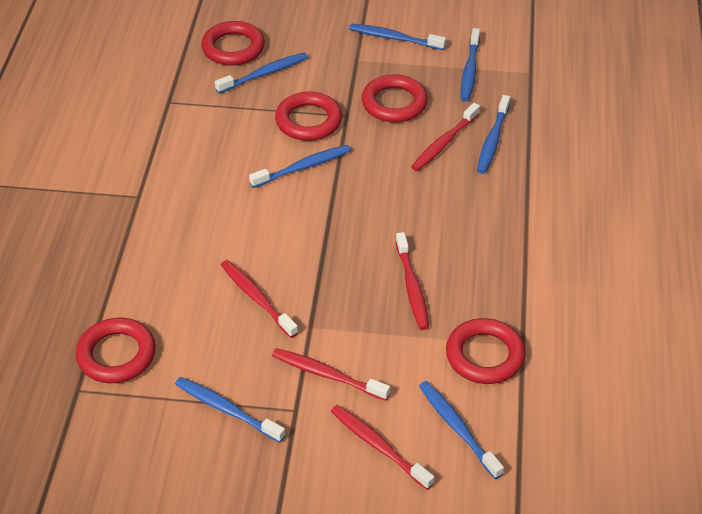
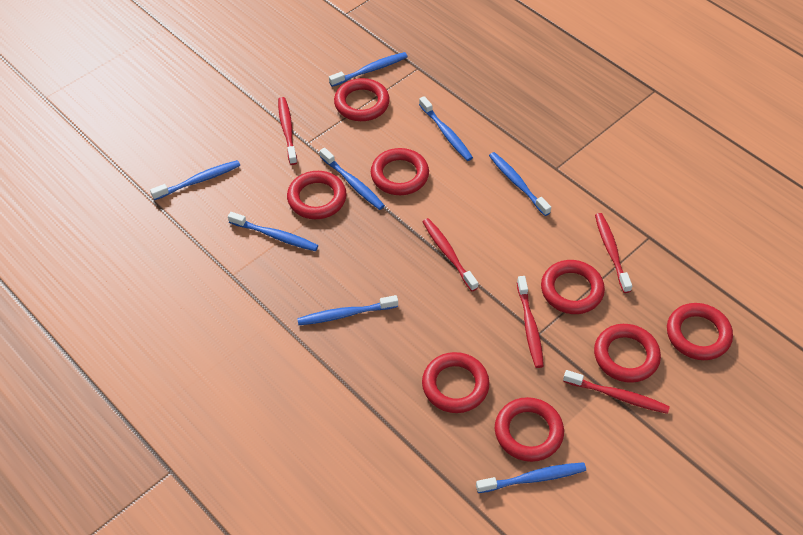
blue toothbrush: 7 -> 8
red ring: 5 -> 8

